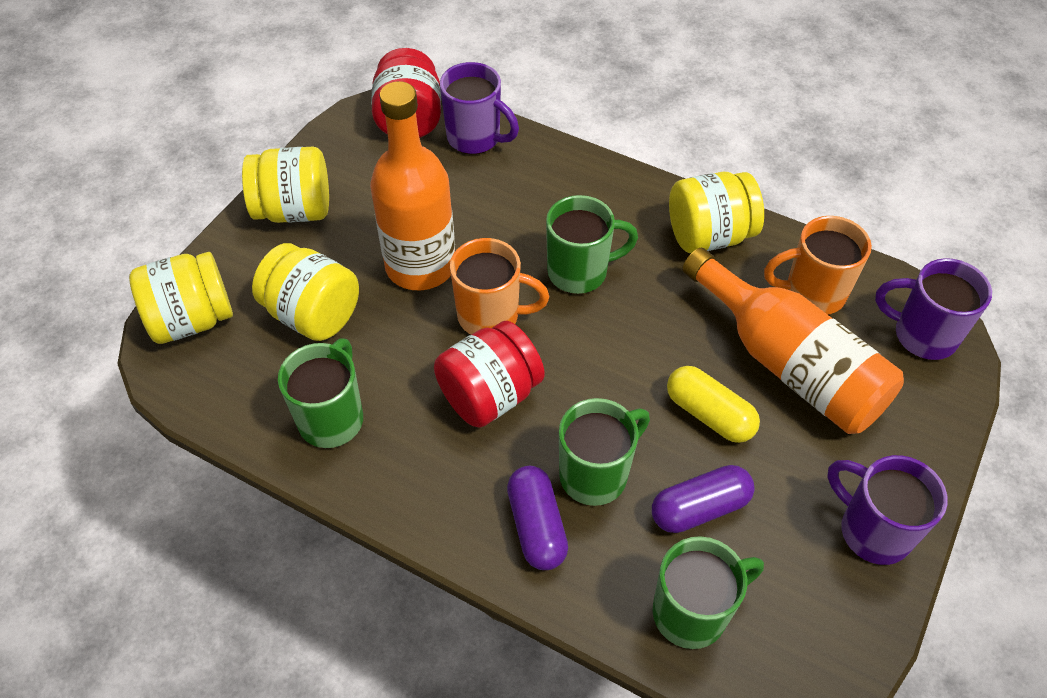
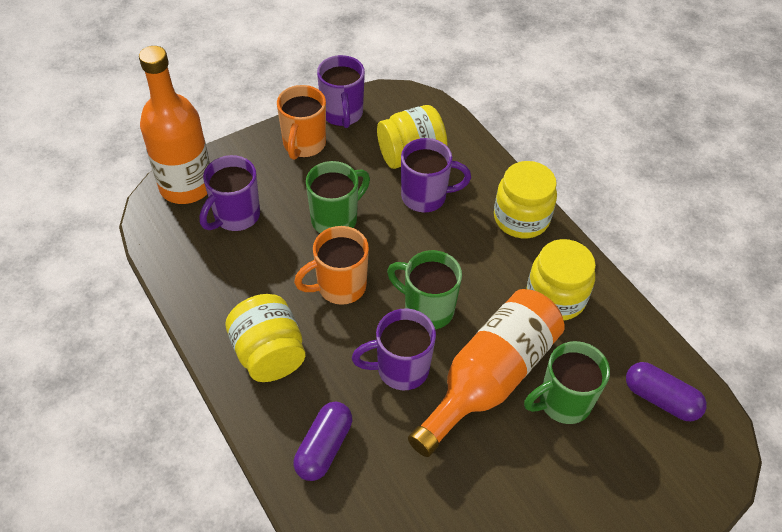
green mug: 4 -> 3
purple mug: 3 -> 4
red jar: 2 -> 0
yellow capsule: 1 -> 0

